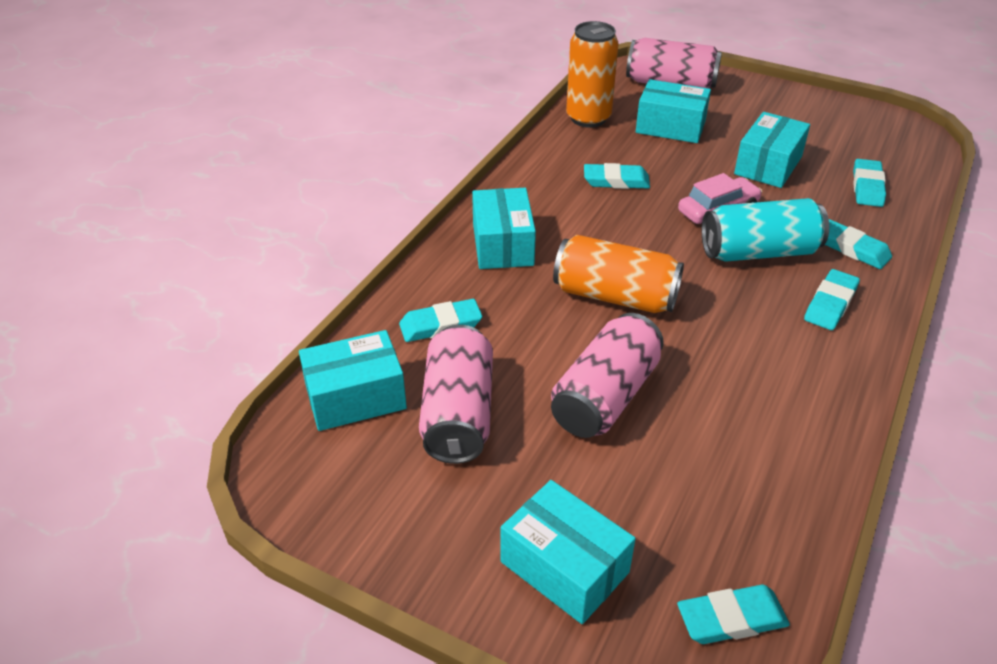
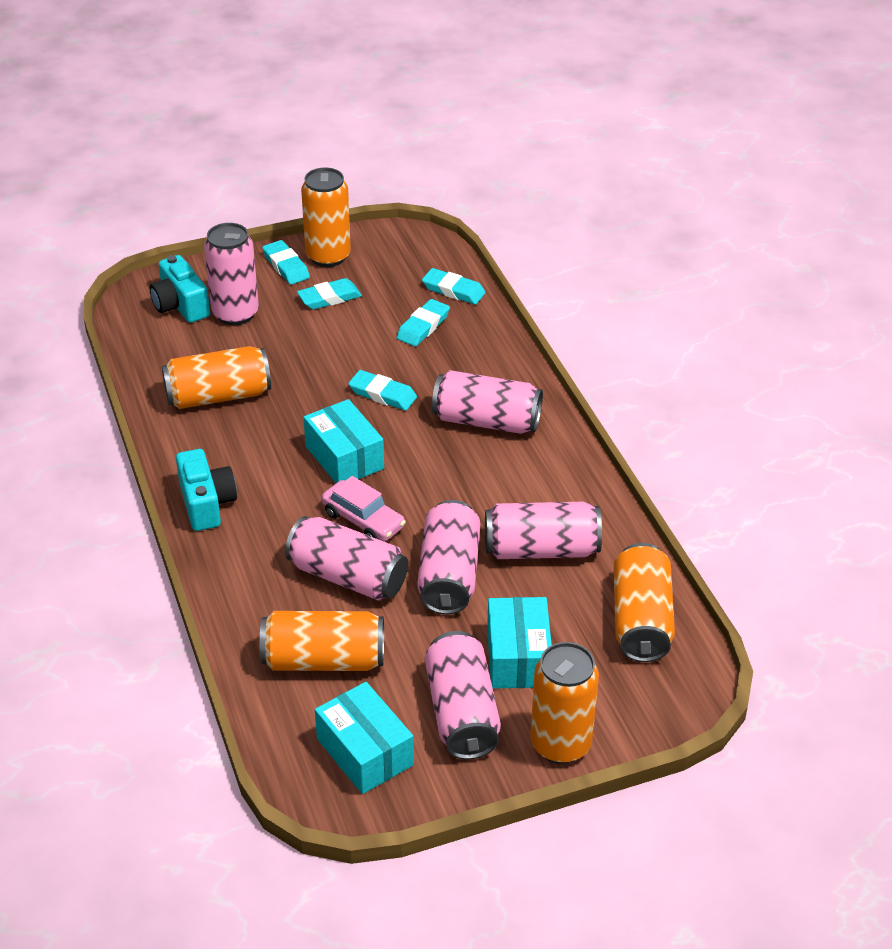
orange can: 2 -> 5
pink can: 3 -> 6
turquoise box: 5 -> 3
turquoise camera: 0 -> 2
turquoise can: 1 -> 0
turquoise eraser: 6 -> 5

